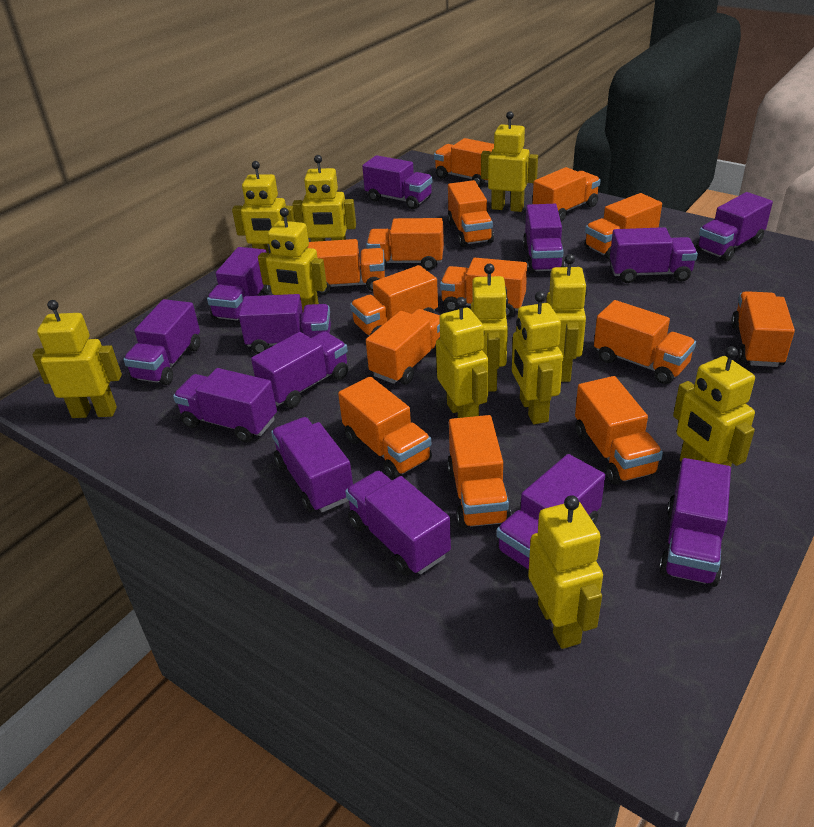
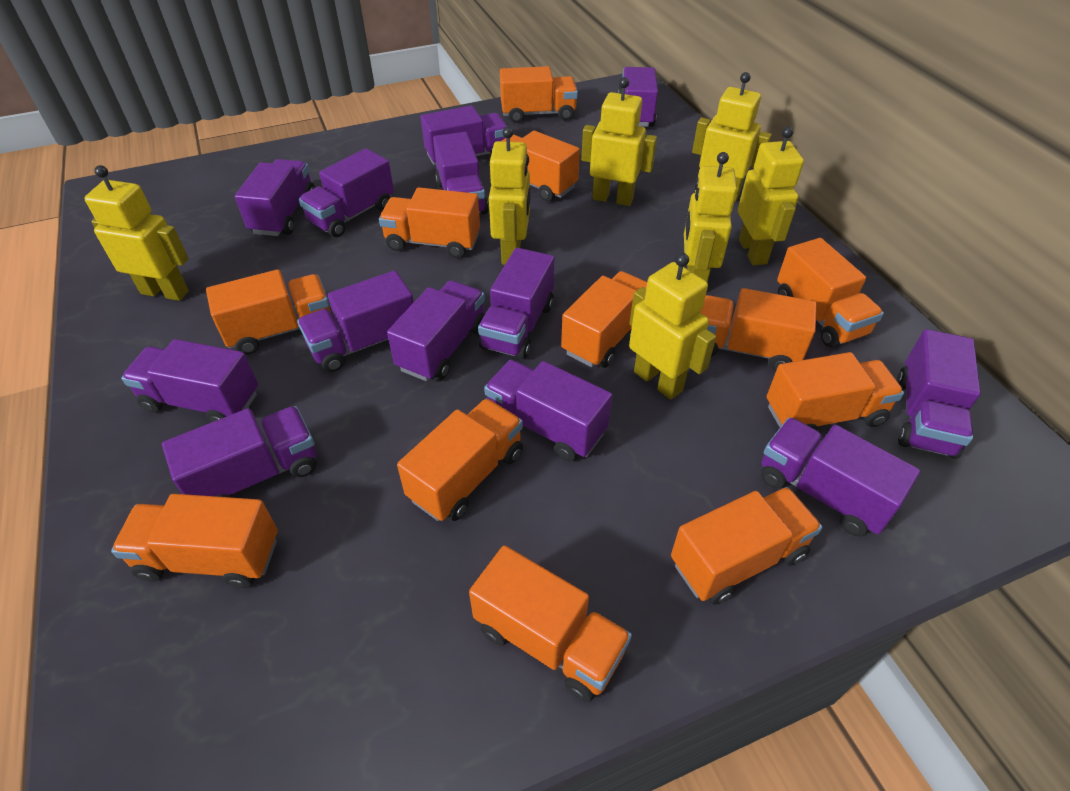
orange truck: 14 -> 12
yellow robot: 11 -> 7

